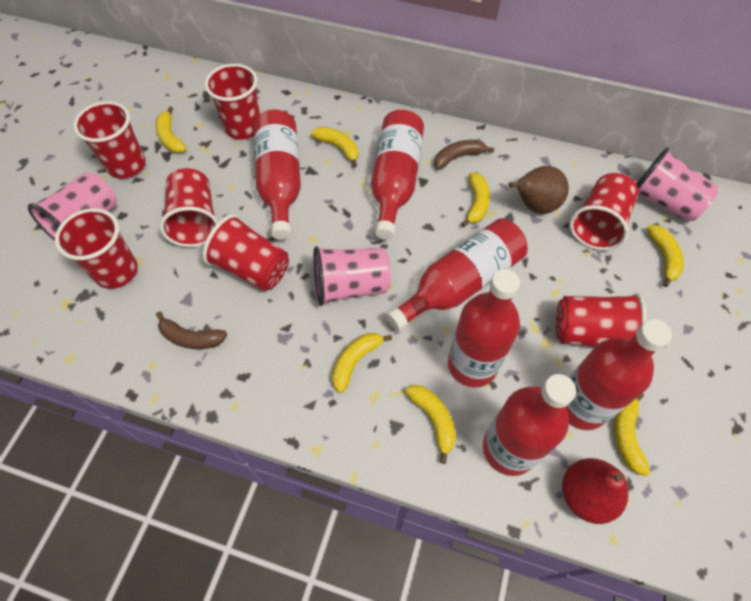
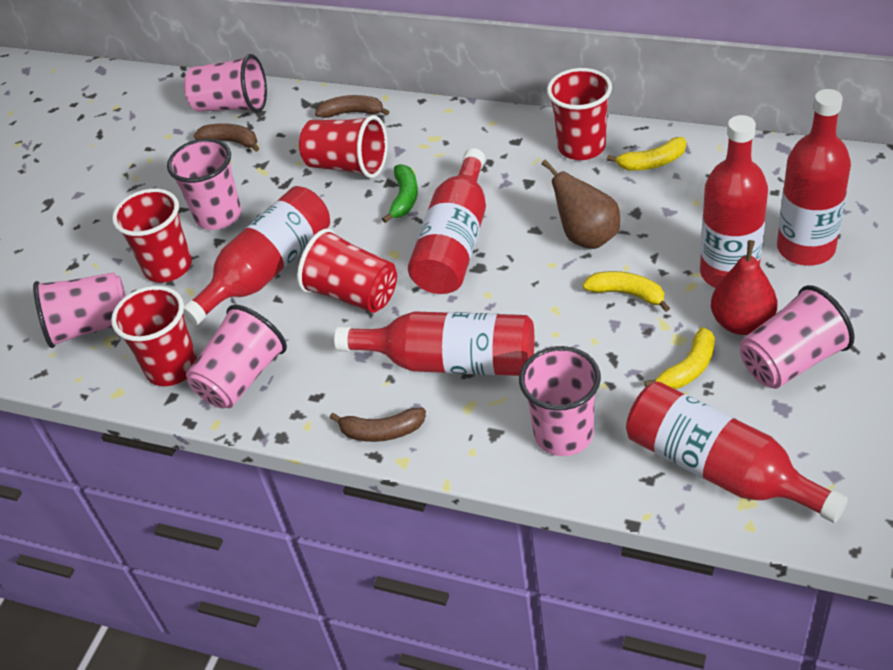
brown banana: 2 -> 3
green banana: 0 -> 1
pink cup: 3 -> 6
red cup: 7 -> 5
yellow banana: 7 -> 3

